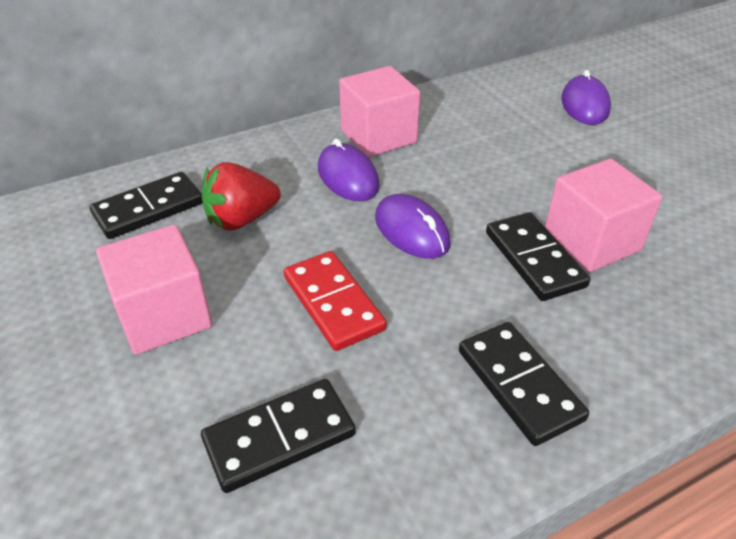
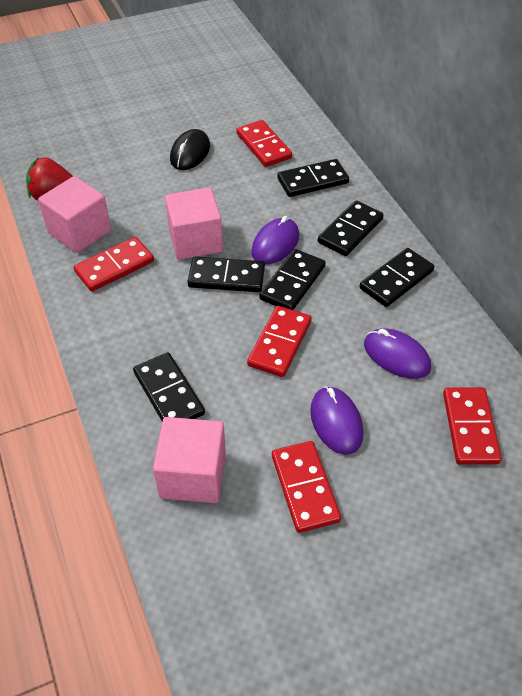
black domino: 4 -> 6
black mouse: 0 -> 1
red domino: 1 -> 5

